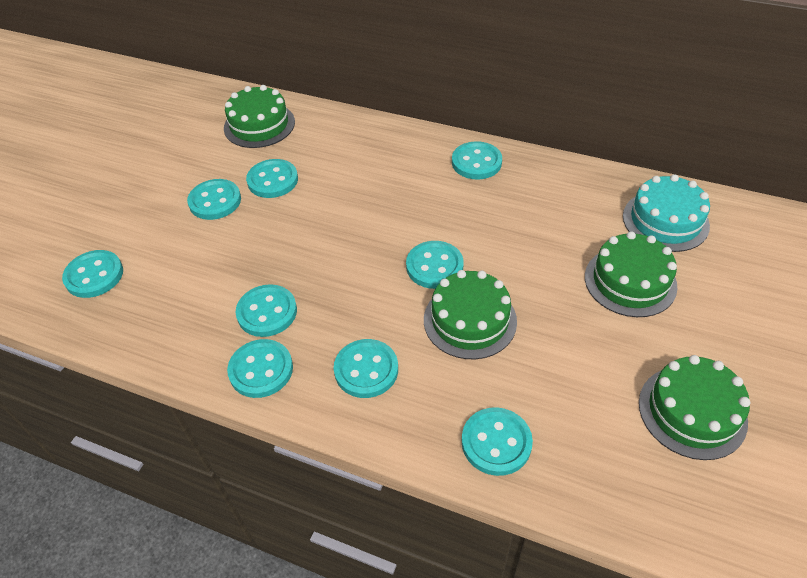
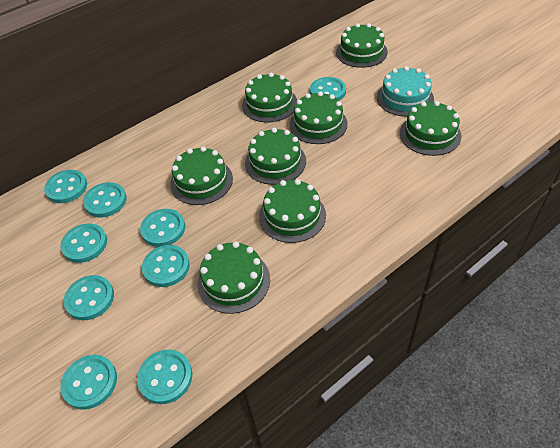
green cake: 4 -> 8

